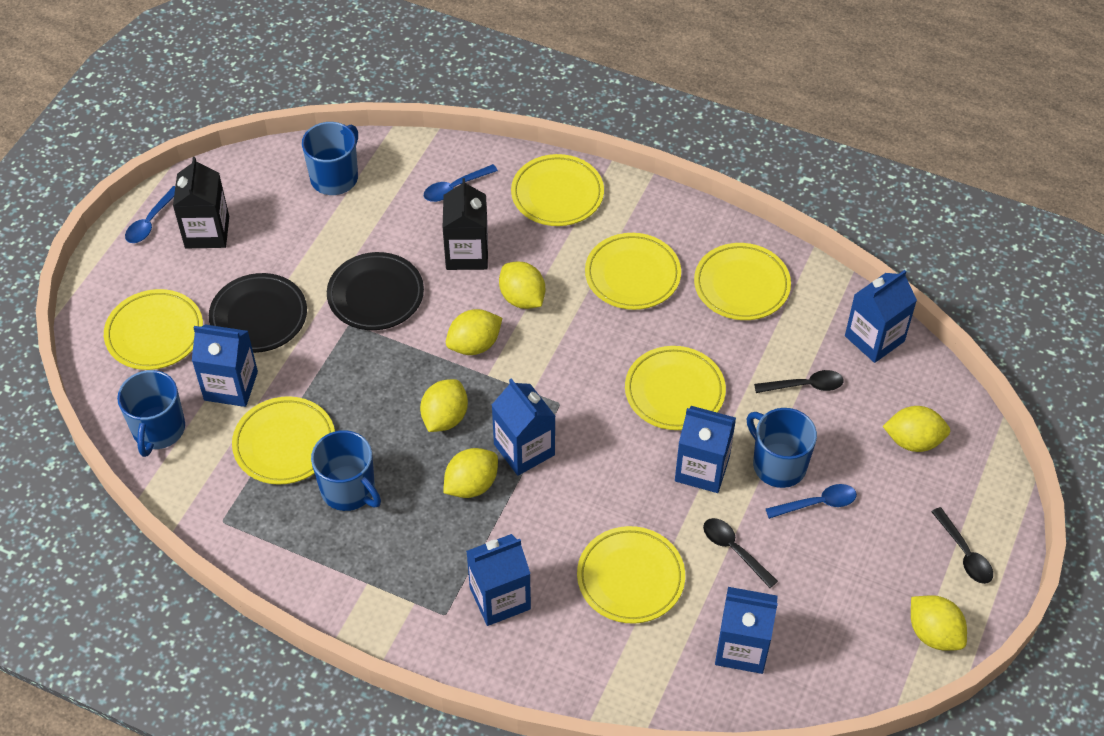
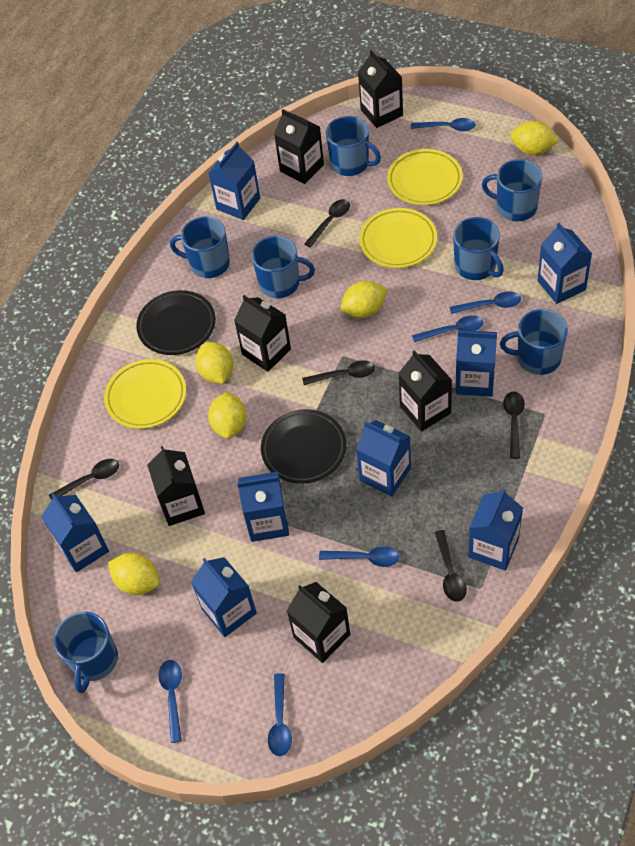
black carton: 2 -> 6
black spoon: 3 -> 5
blue carton: 6 -> 8
blue mug: 4 -> 7
blue spoon: 3 -> 6
yellow lemon: 6 -> 5
yellow plate: 7 -> 3

